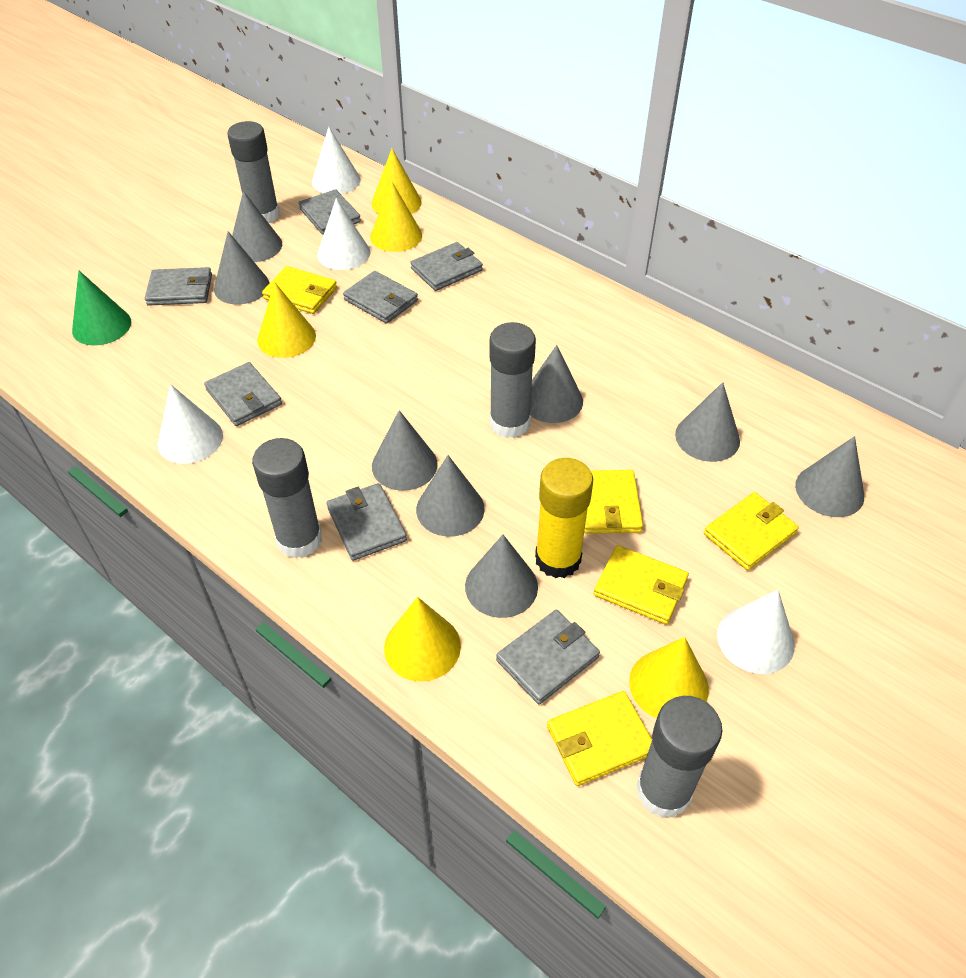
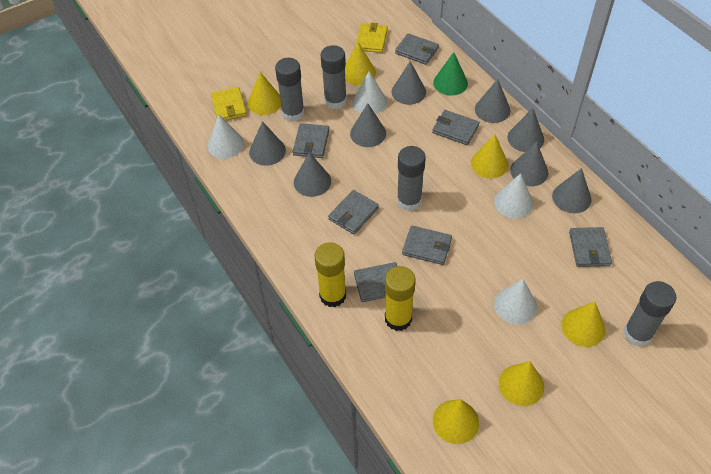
yellow cone: 5 -> 6
yellow glue stick: 1 -> 2
yellow wallet: 5 -> 2

